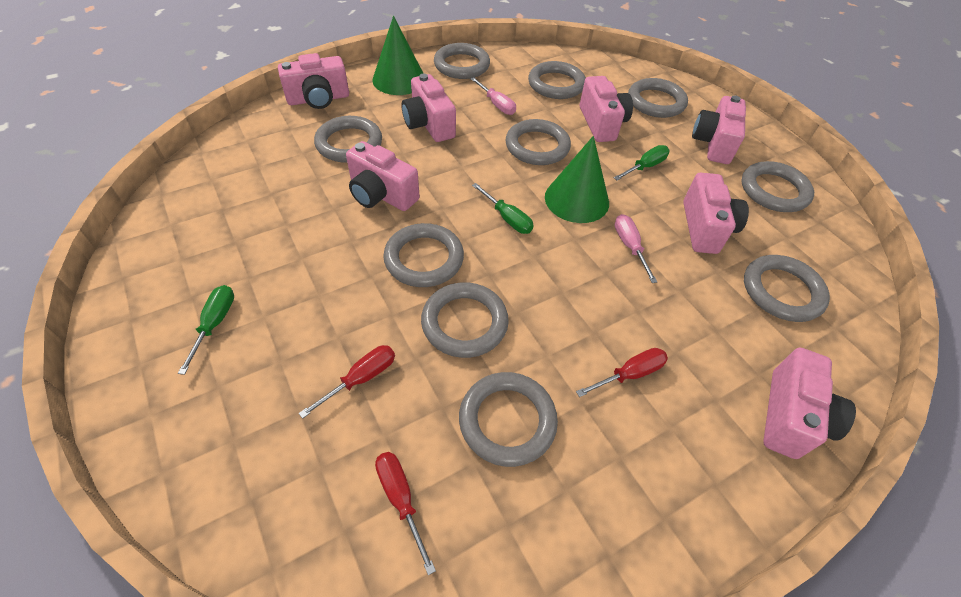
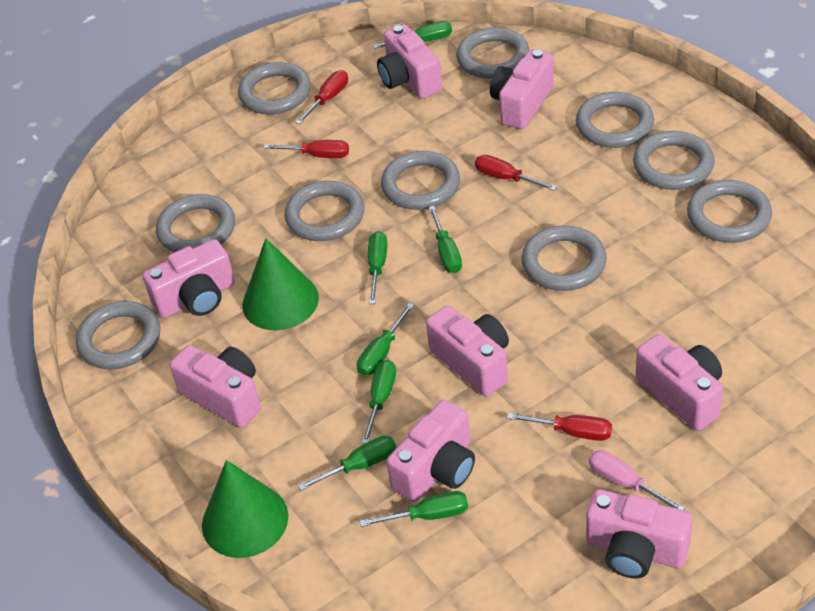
green screwdriver: 3 -> 7
pink camera: 7 -> 8
pink screwdriver: 2 -> 1
red screwdriver: 3 -> 4

